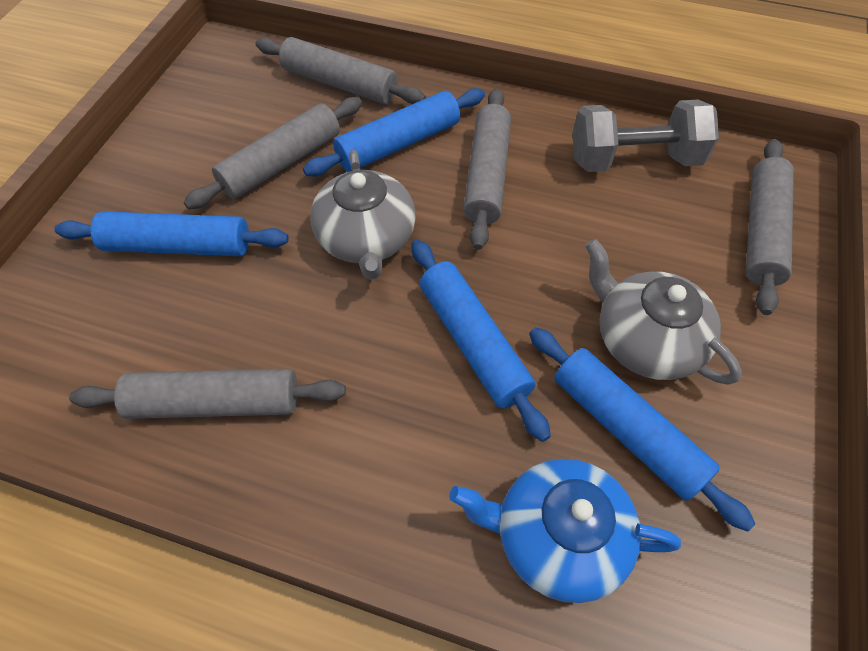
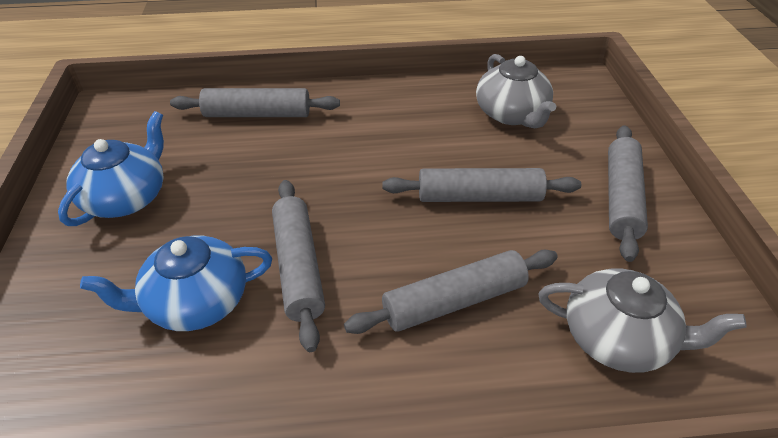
blue rolling pin: 4 -> 0
blue teapot: 1 -> 2
grey dumbbell: 1 -> 0

